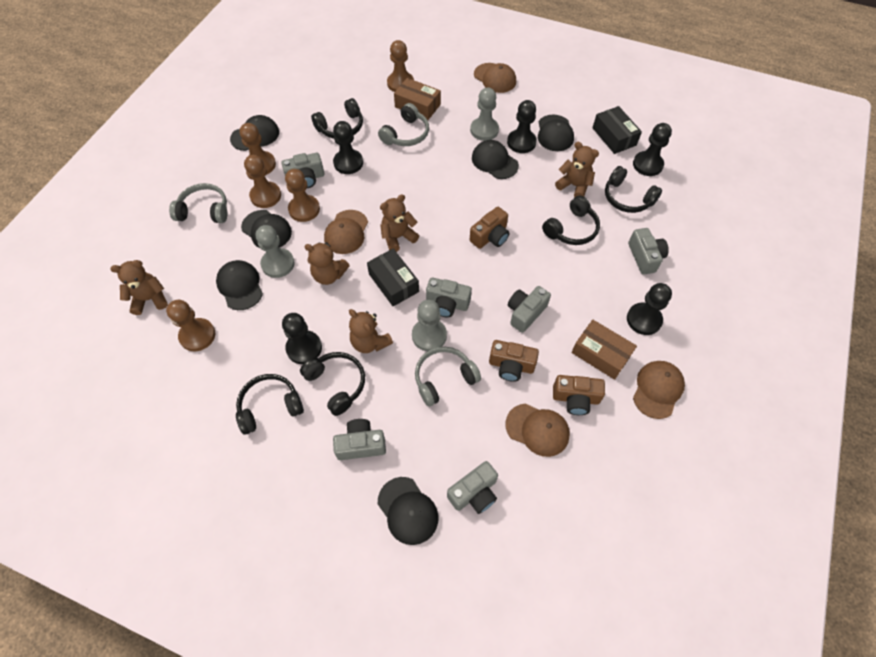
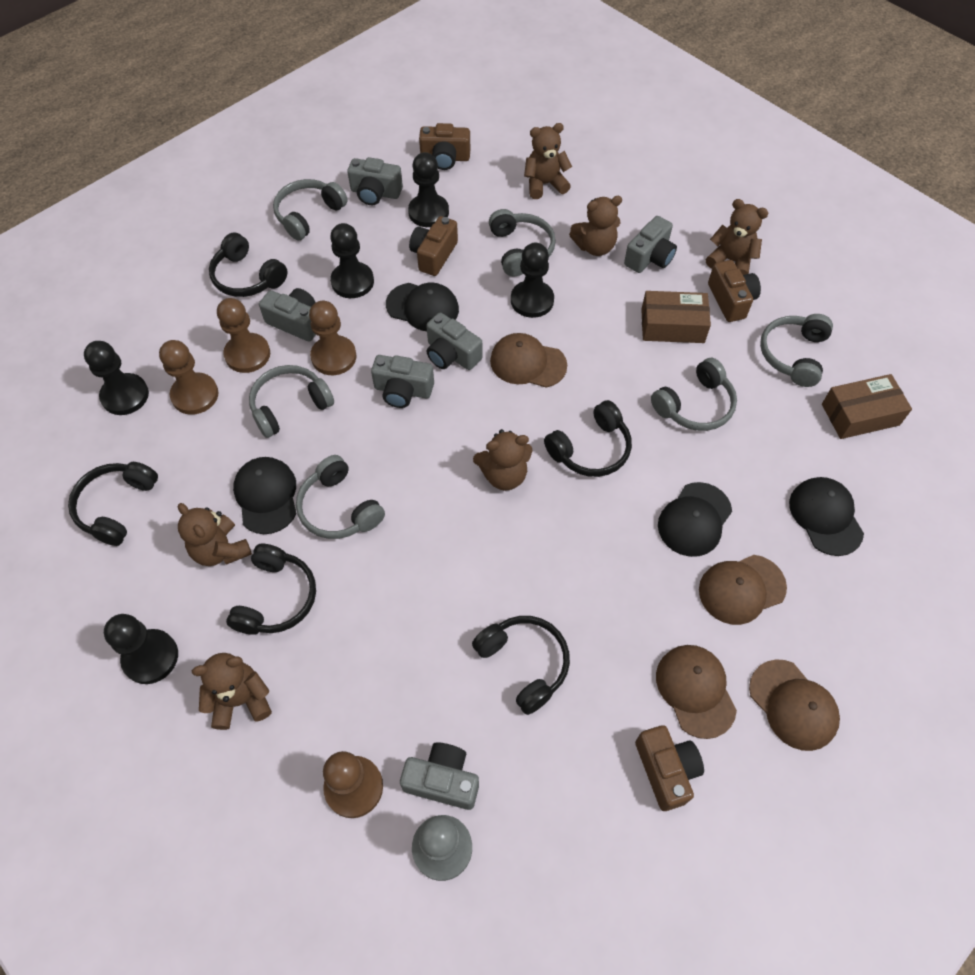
black box: 2 -> 0
black cap: 6 -> 4
brown camera: 3 -> 4
brown pawn: 5 -> 4
brown teddy bear: 5 -> 6
grey headphones: 3 -> 6
grey pawn: 3 -> 1

